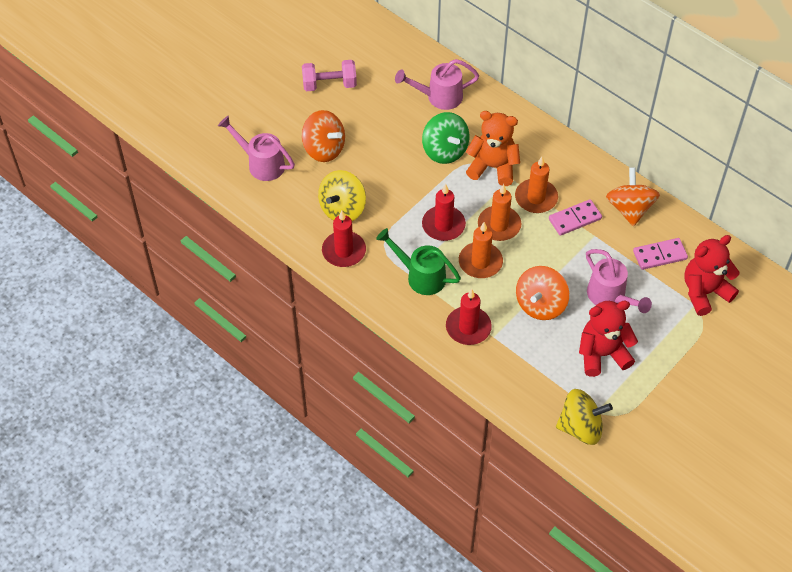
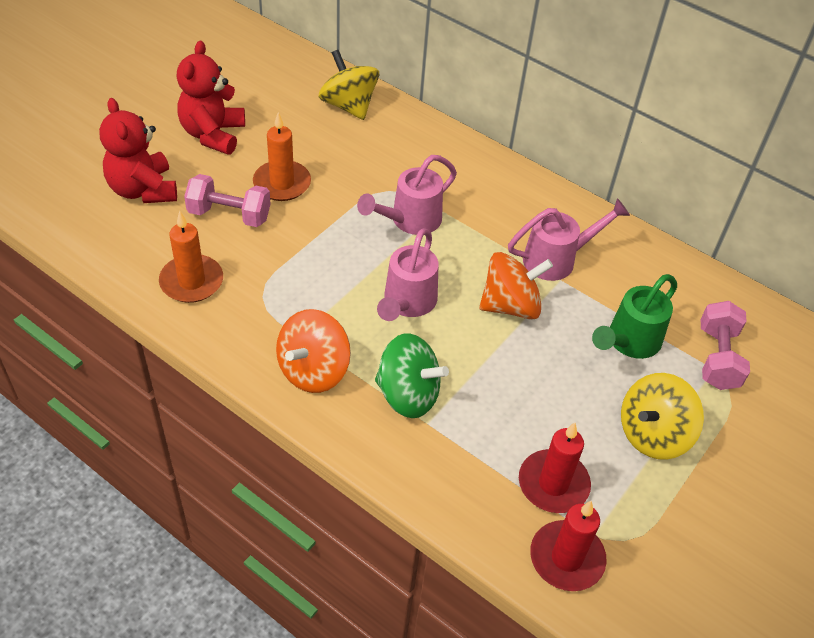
orange candle: 3 -> 2
orange spinning top: 3 -> 2
orange teddy bear: 1 -> 0
pink domino: 2 -> 0
pink dumbbell: 1 -> 2
red candle: 3 -> 2

